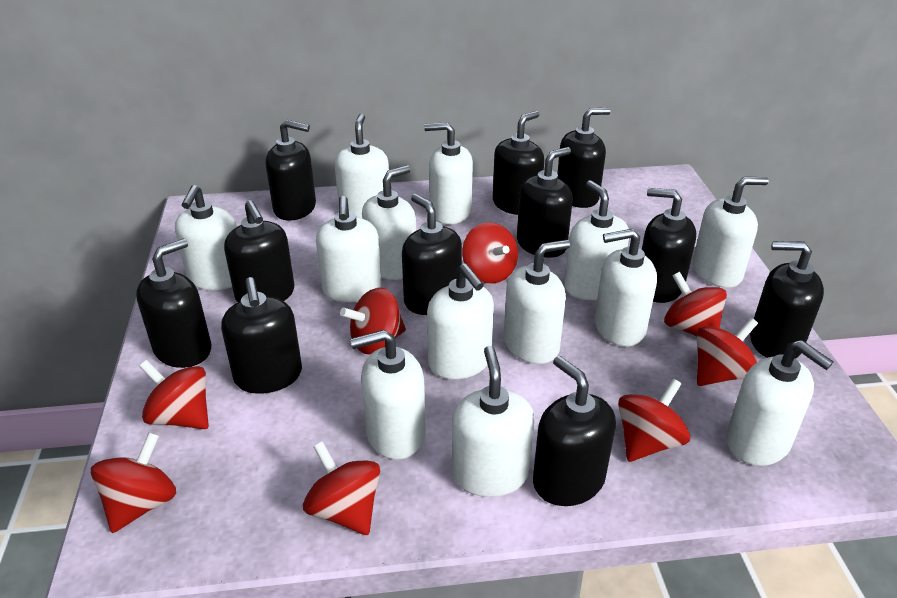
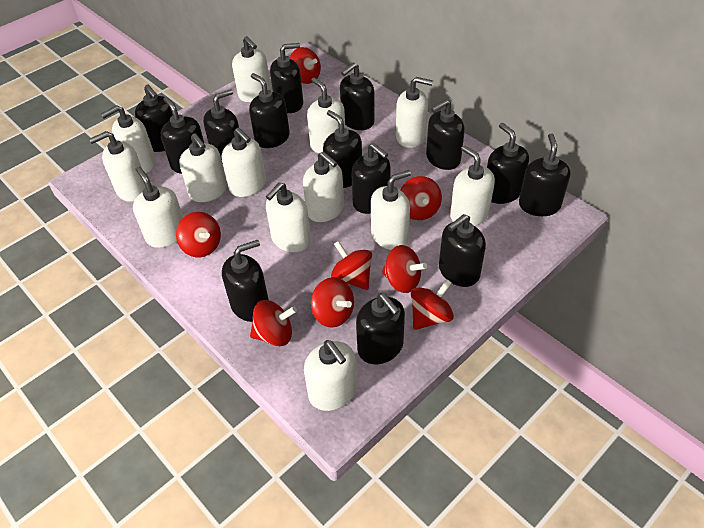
black soap dispenser: 11 -> 14

